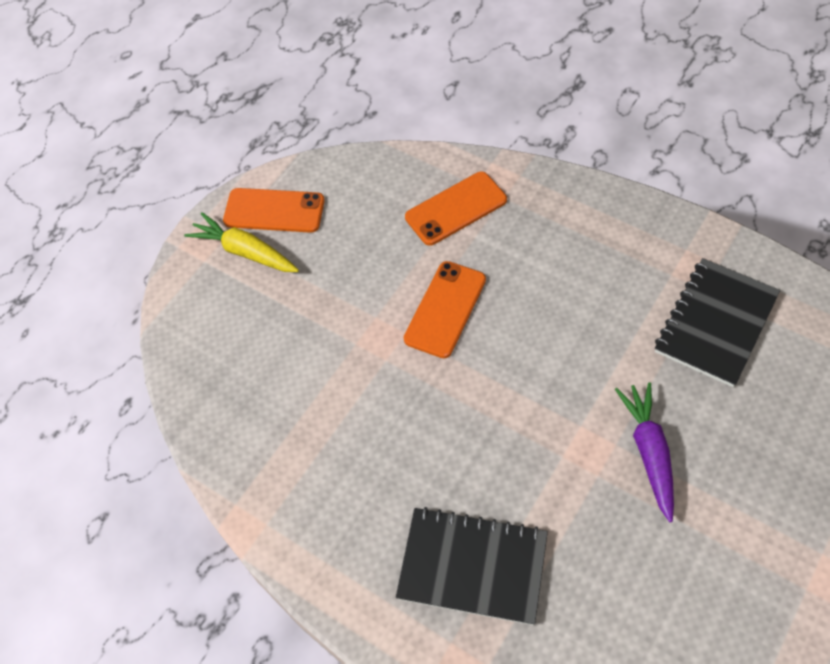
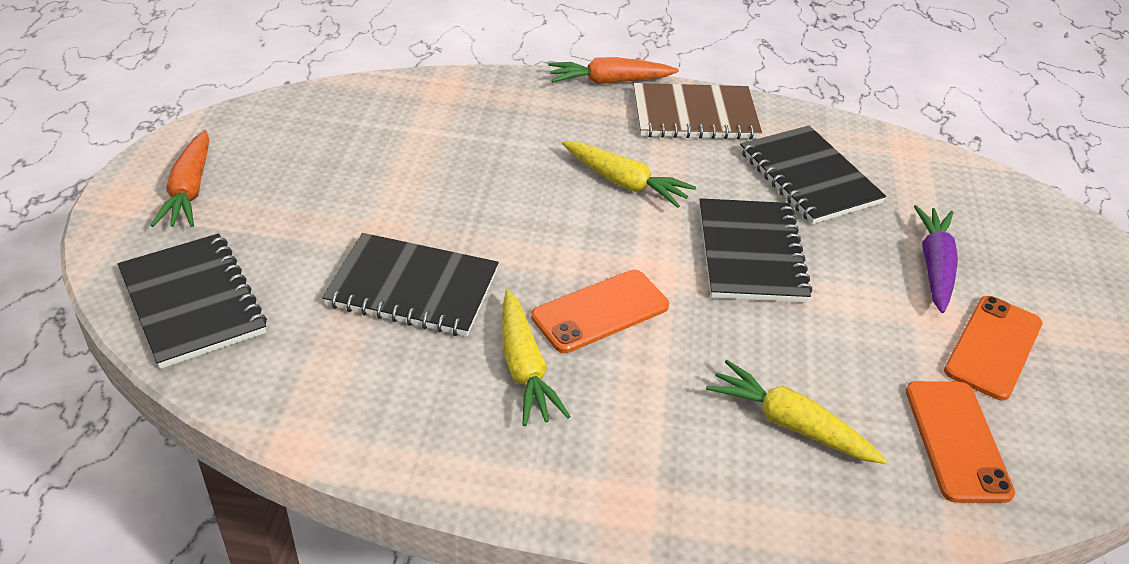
black notebook: 2 -> 4
brown notebook: 0 -> 1
orange carrot: 0 -> 2
yellow carrot: 1 -> 3

